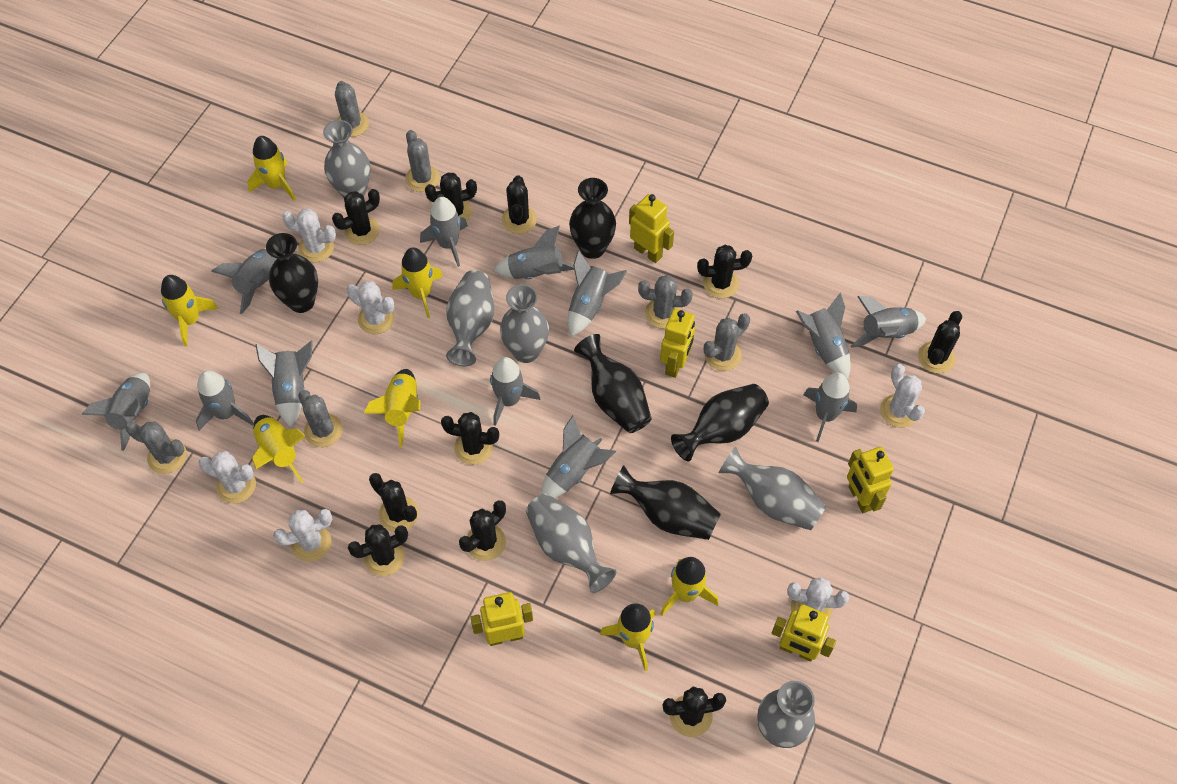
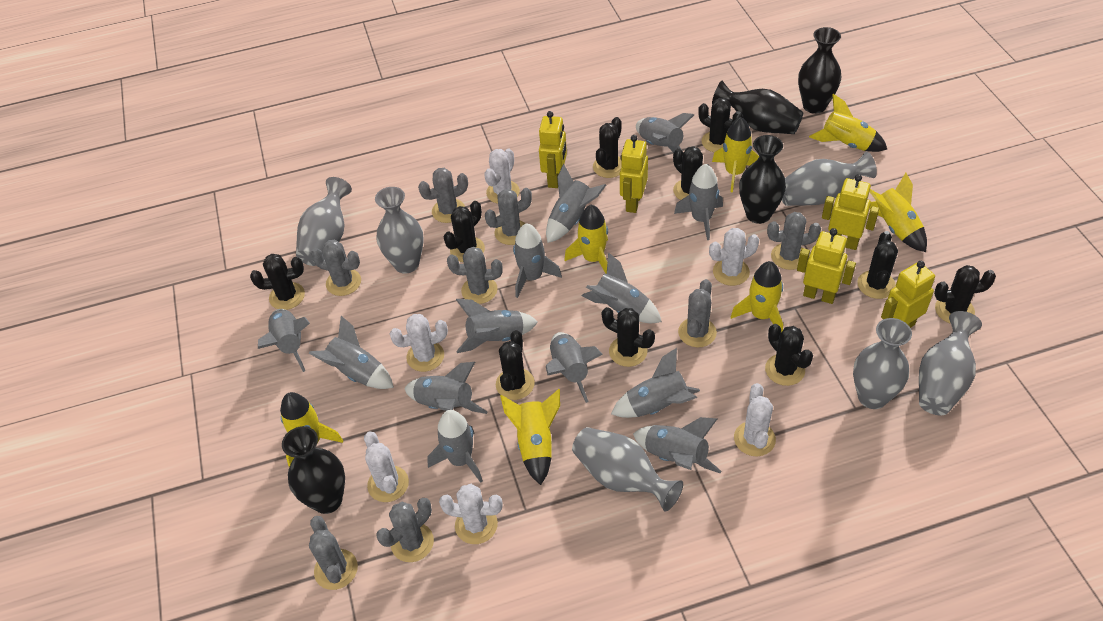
black vase: 5 -> 4
grey cactus: 6 -> 8
grey rocket: 12 -> 13

